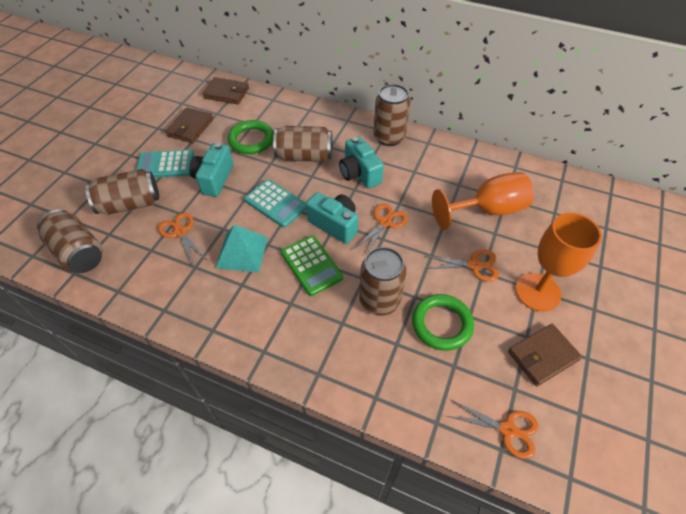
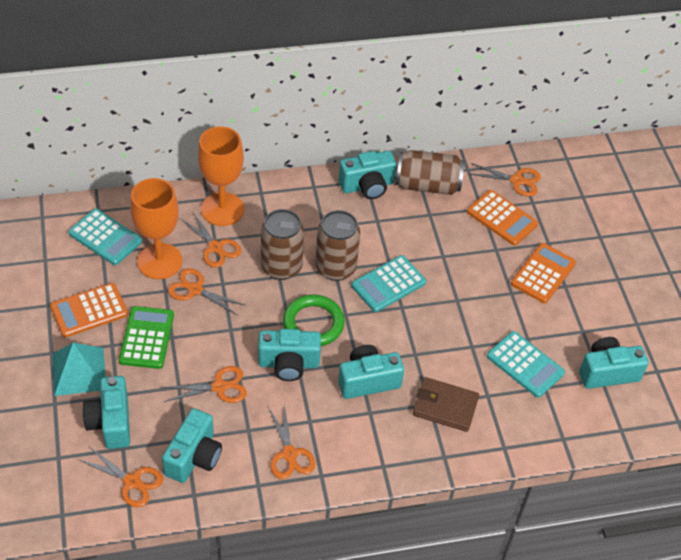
brown can: 5 -> 3
brown wallet: 3 -> 1
green ring: 2 -> 1
orange calculator: 0 -> 3
orange scissors: 4 -> 6
turquoise calculator: 2 -> 3
turquoise camera: 3 -> 6

